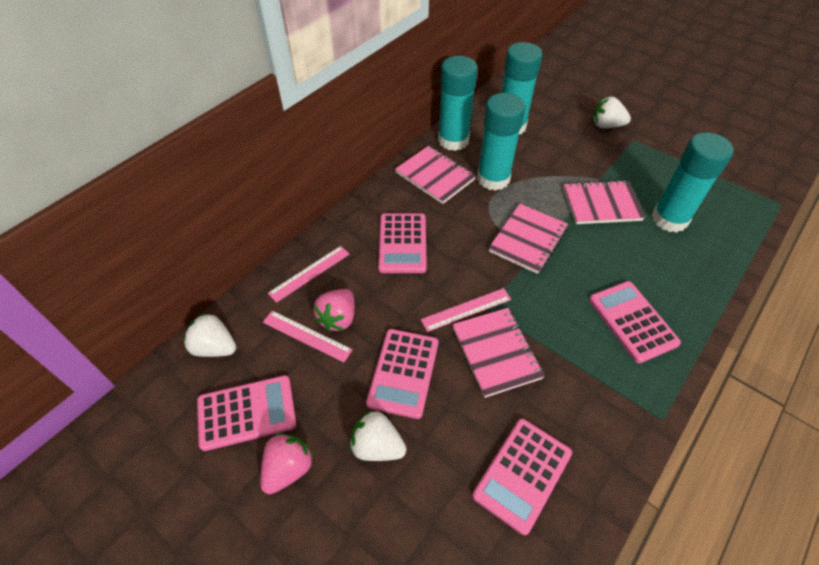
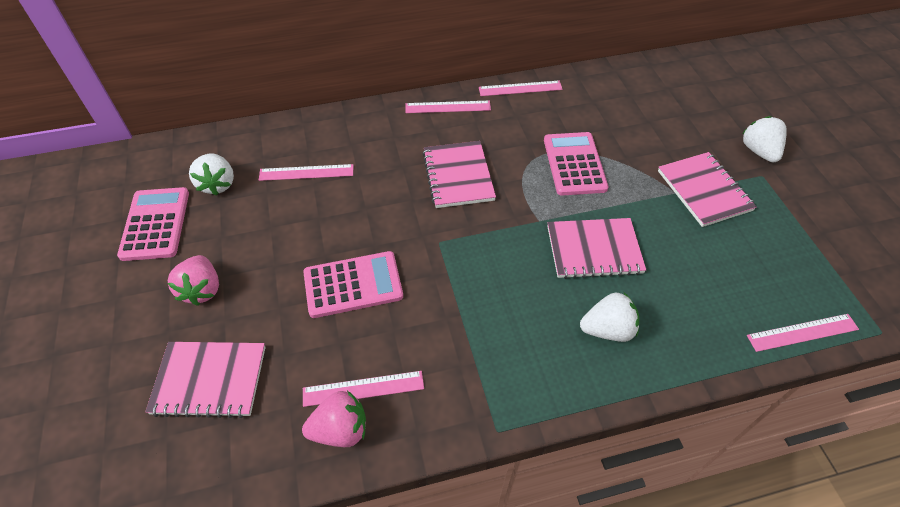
pink calculator: 5 -> 3
pink ruler: 3 -> 5
turquoise glue stick: 4 -> 0

